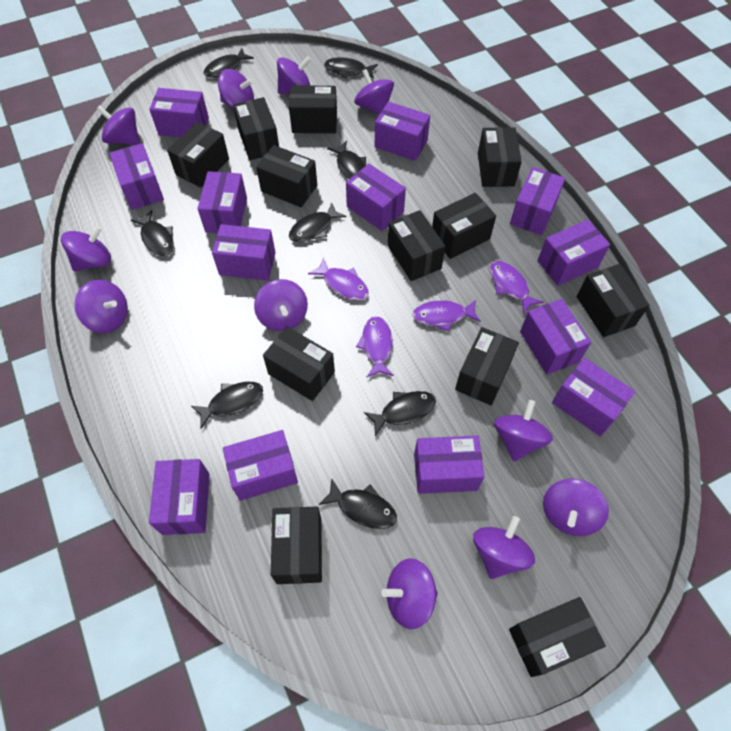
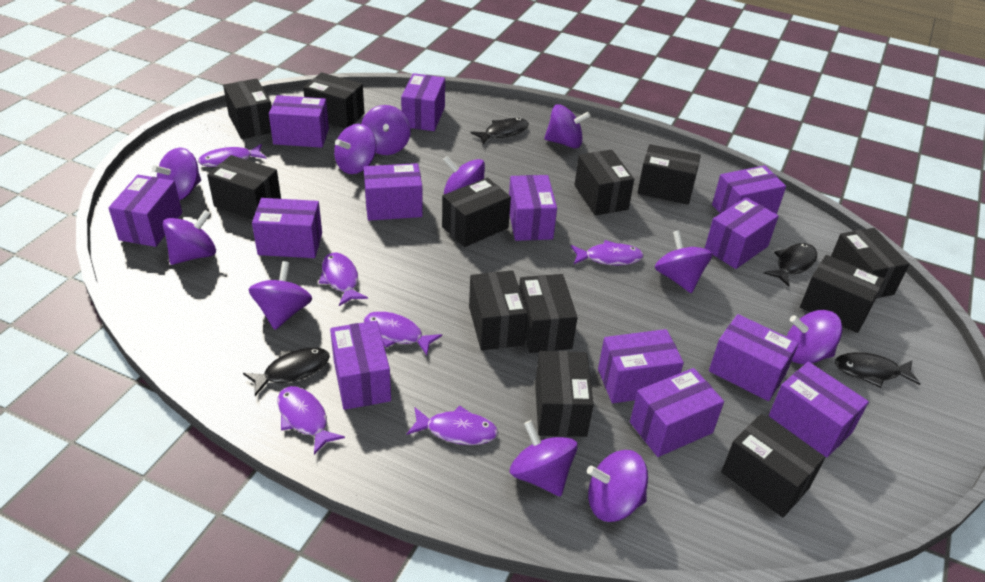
black fish: 8 -> 4
purple fish: 4 -> 6

